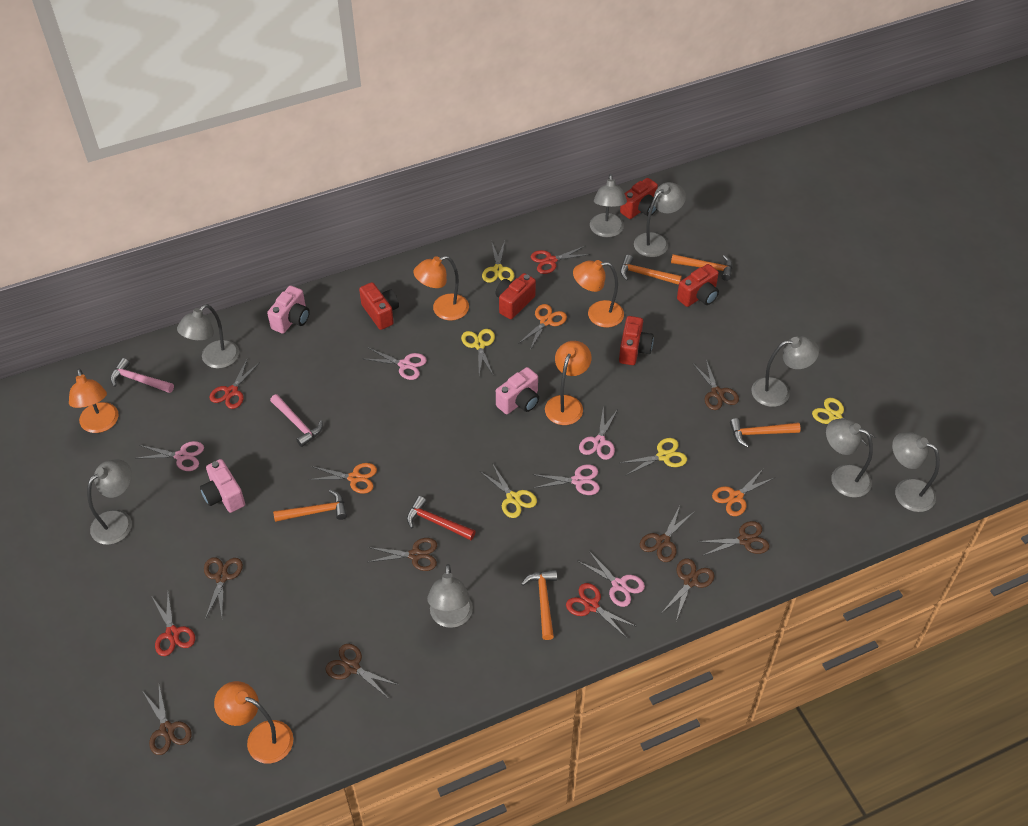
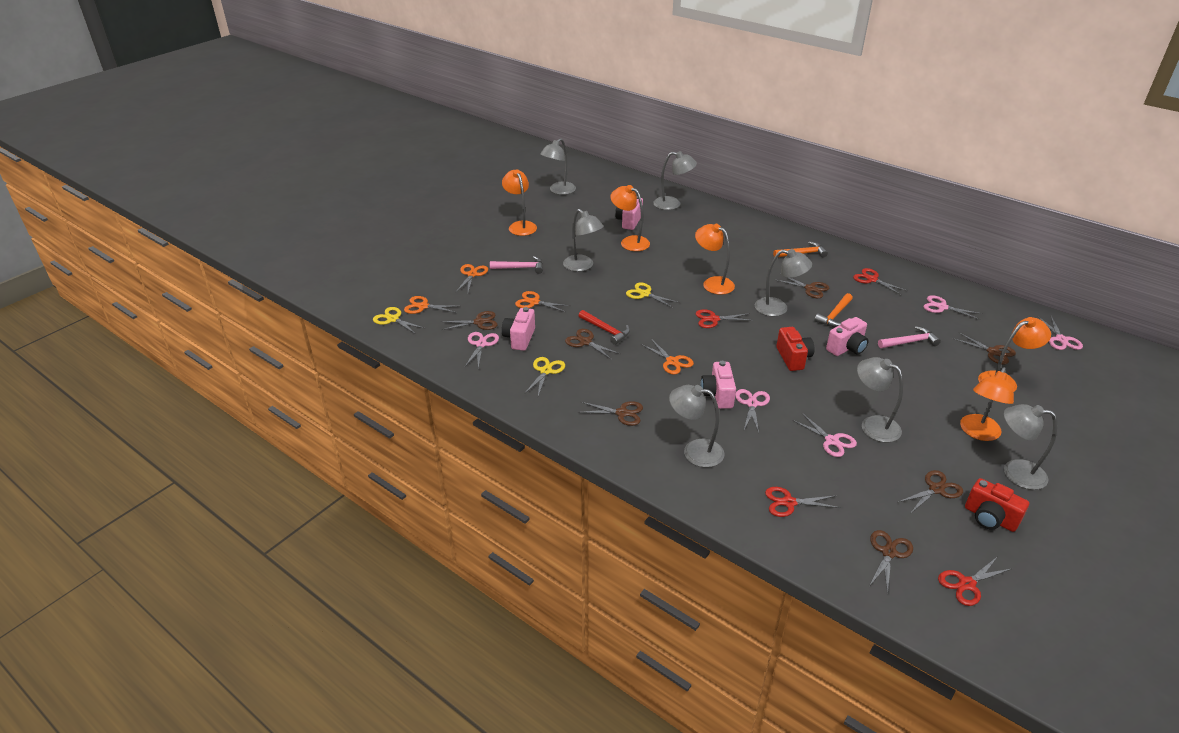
brown scissors: 8 -> 7
grey lamp: 8 -> 7
orange hammer: 5 -> 2
orange scissors: 3 -> 4
pink camera: 3 -> 4
red camera: 5 -> 2
yellow scissors: 5 -> 3

